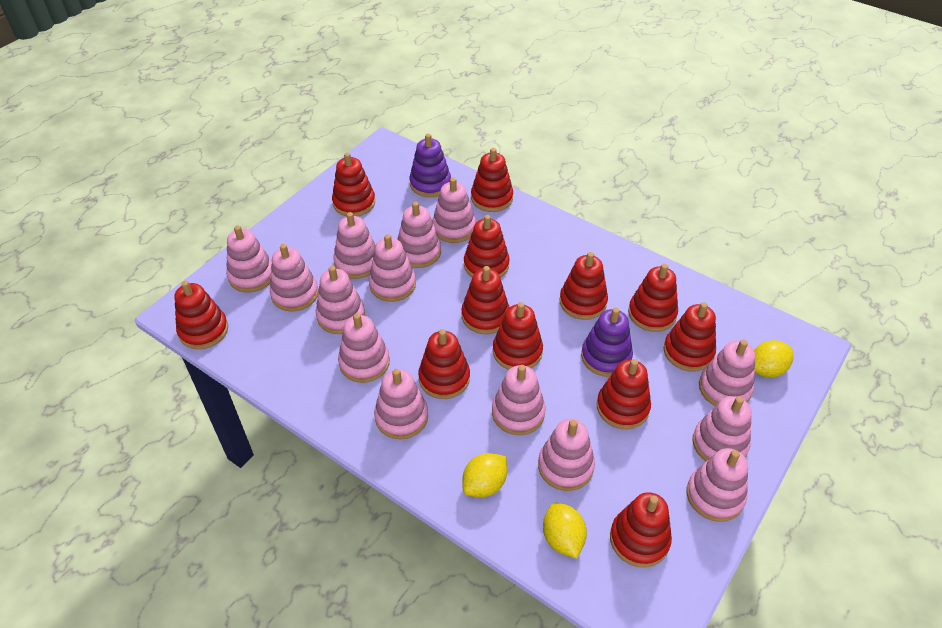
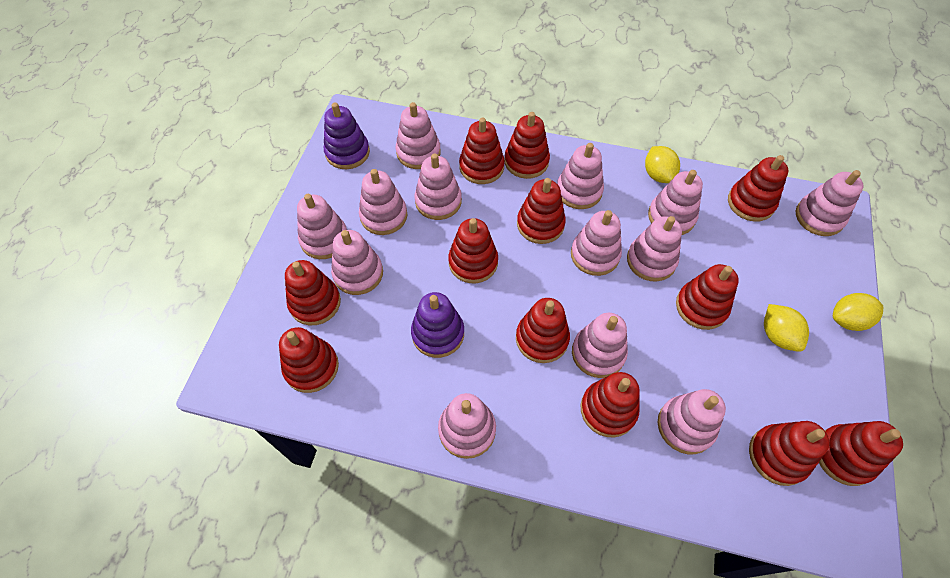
pink stacking toy: 14 -> 13

